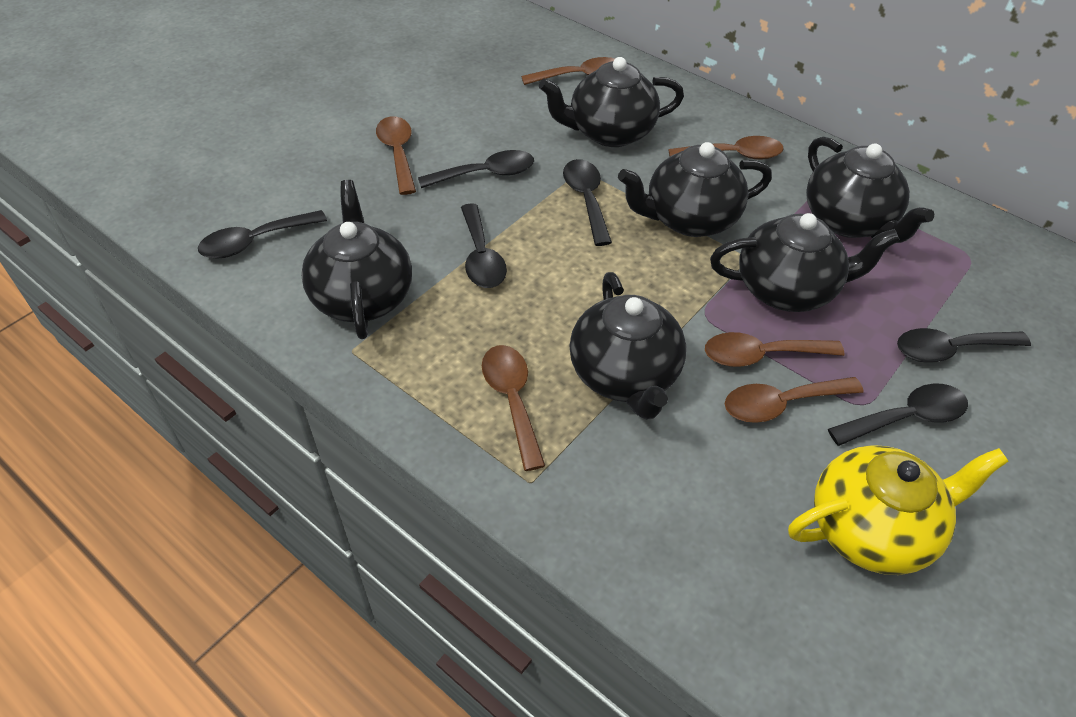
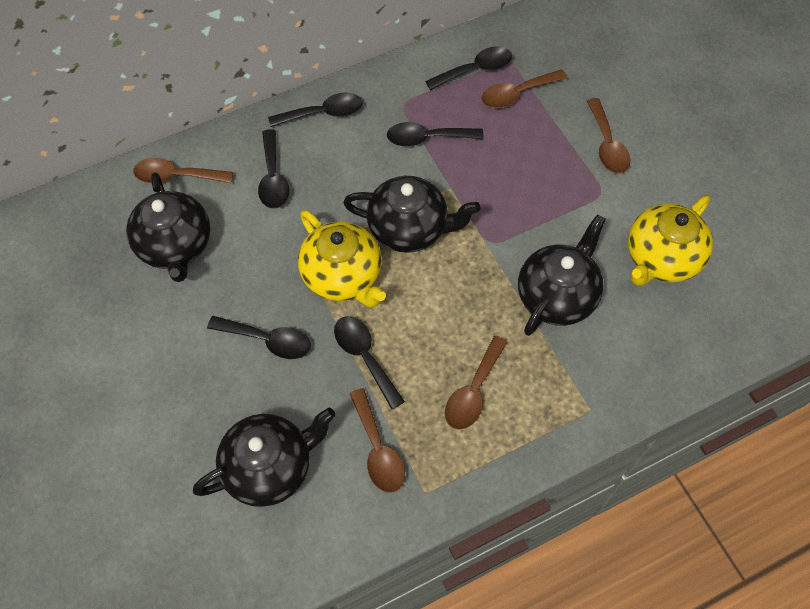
black teapot: 6 -> 4
brown spoon: 6 -> 5
yellow teapot: 1 -> 2

